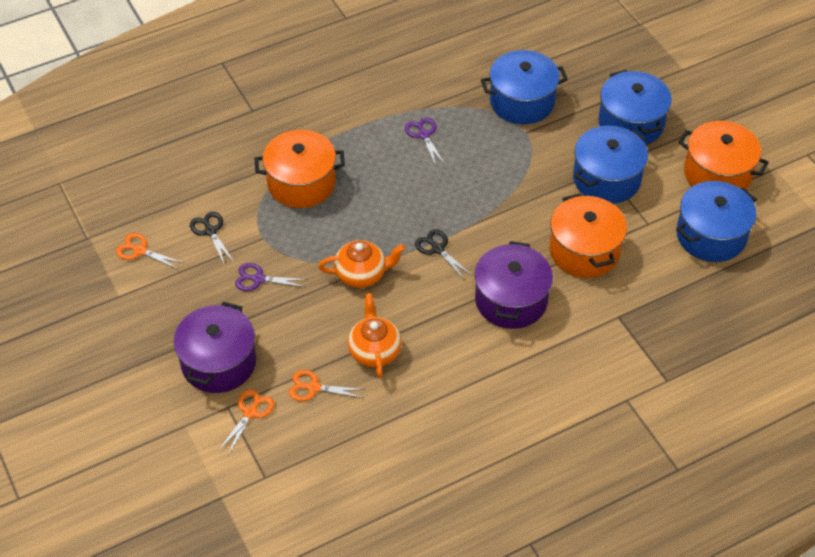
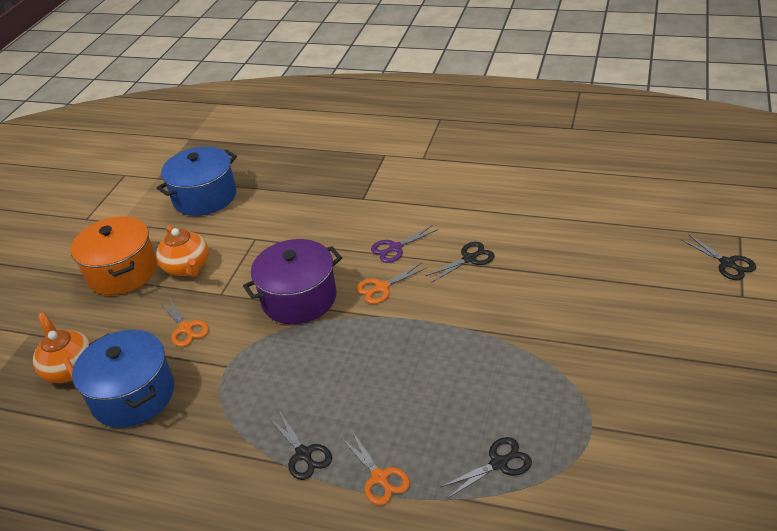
black scissors: 2 -> 4
blue pot: 4 -> 2
orange pot: 3 -> 1
purple pot: 2 -> 1
purple scissors: 2 -> 1

